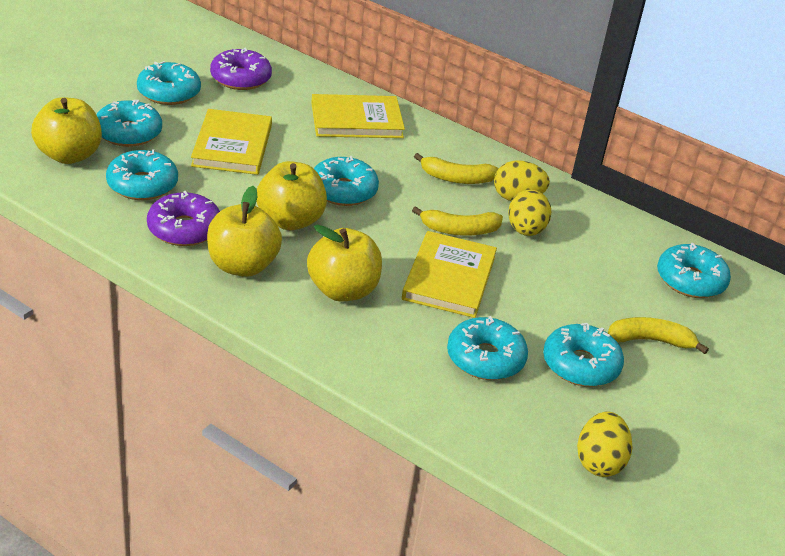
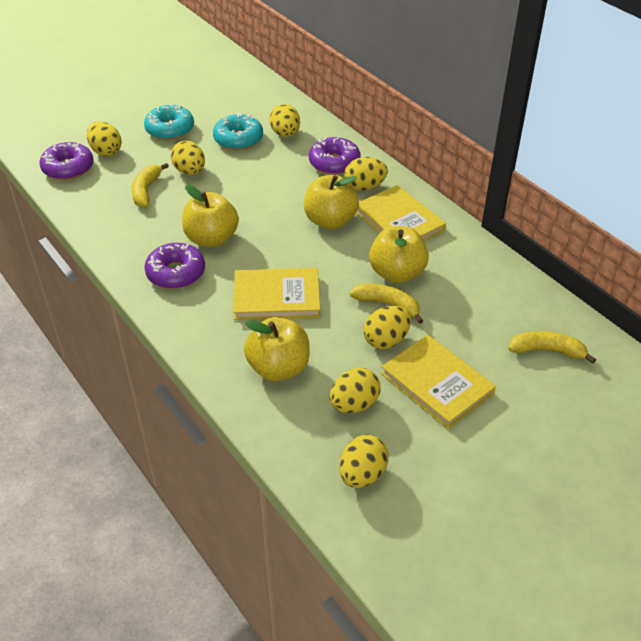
purple donut: 2 -> 3
turquoise donut: 7 -> 2
yellow egg: 3 -> 7

